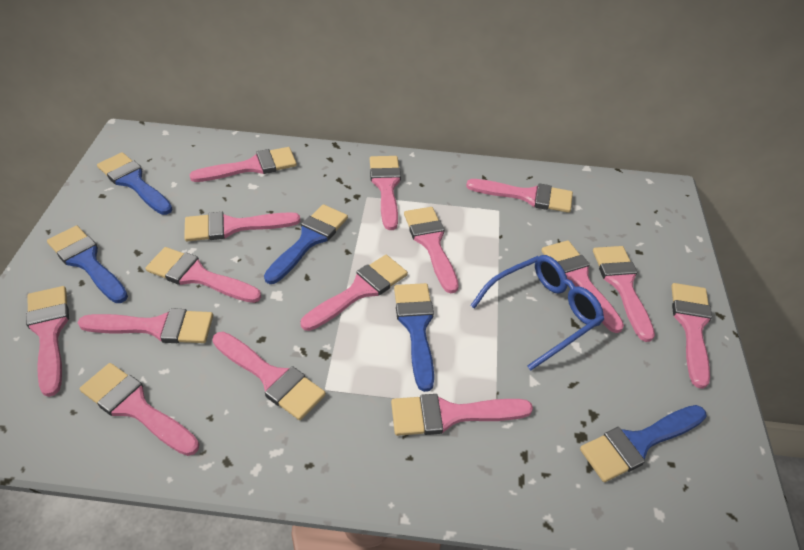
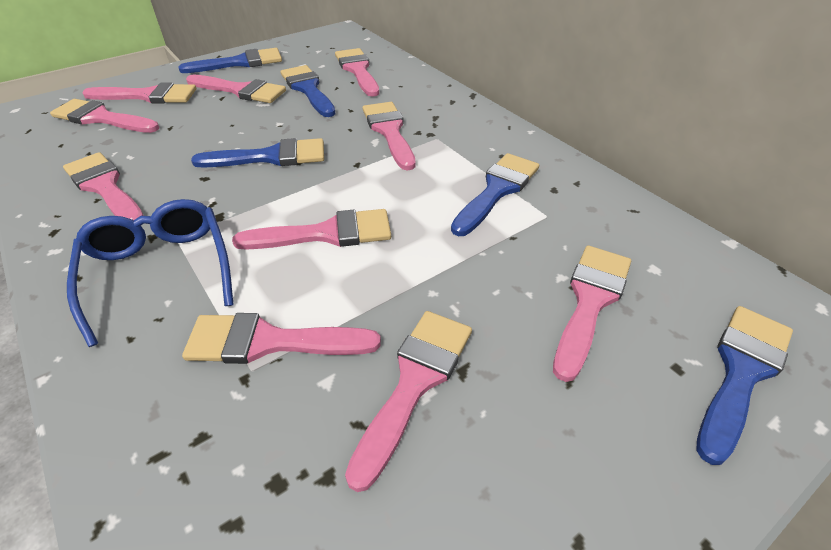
pink brush: 15 -> 10

